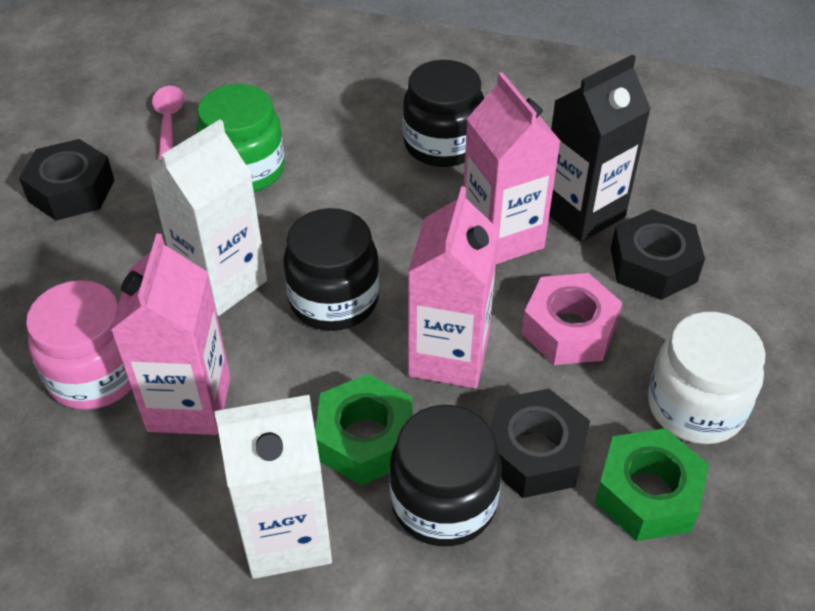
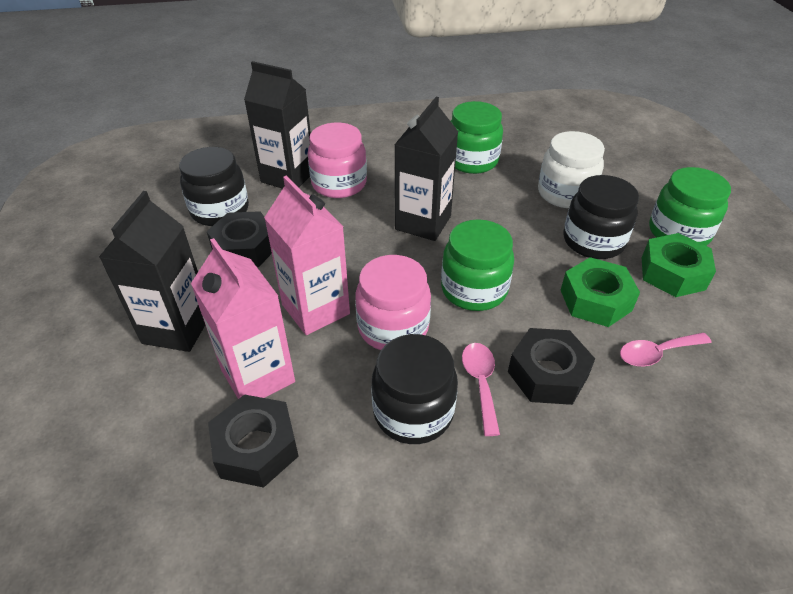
black carton: 1 -> 3
green jar: 1 -> 3
pink carton: 3 -> 2
pink jar: 1 -> 2
pink nut: 1 -> 0
pink spoon: 1 -> 2
white carton: 2 -> 0

